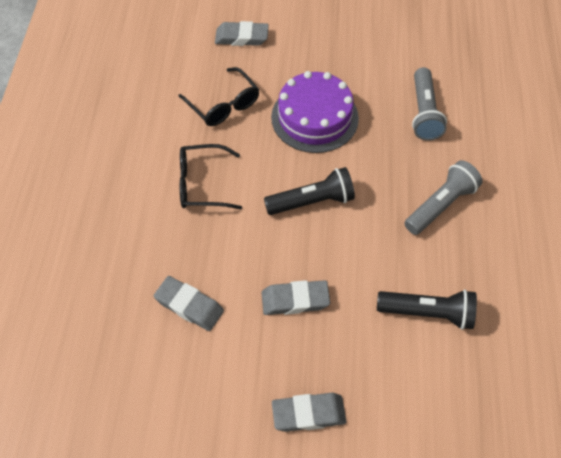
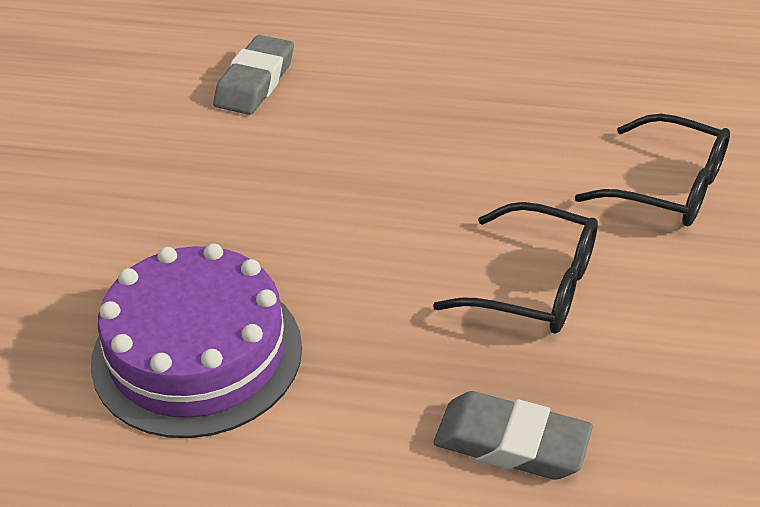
black flashlight: 2 -> 0
grey eraser: 4 -> 2
grey flashlight: 2 -> 0

